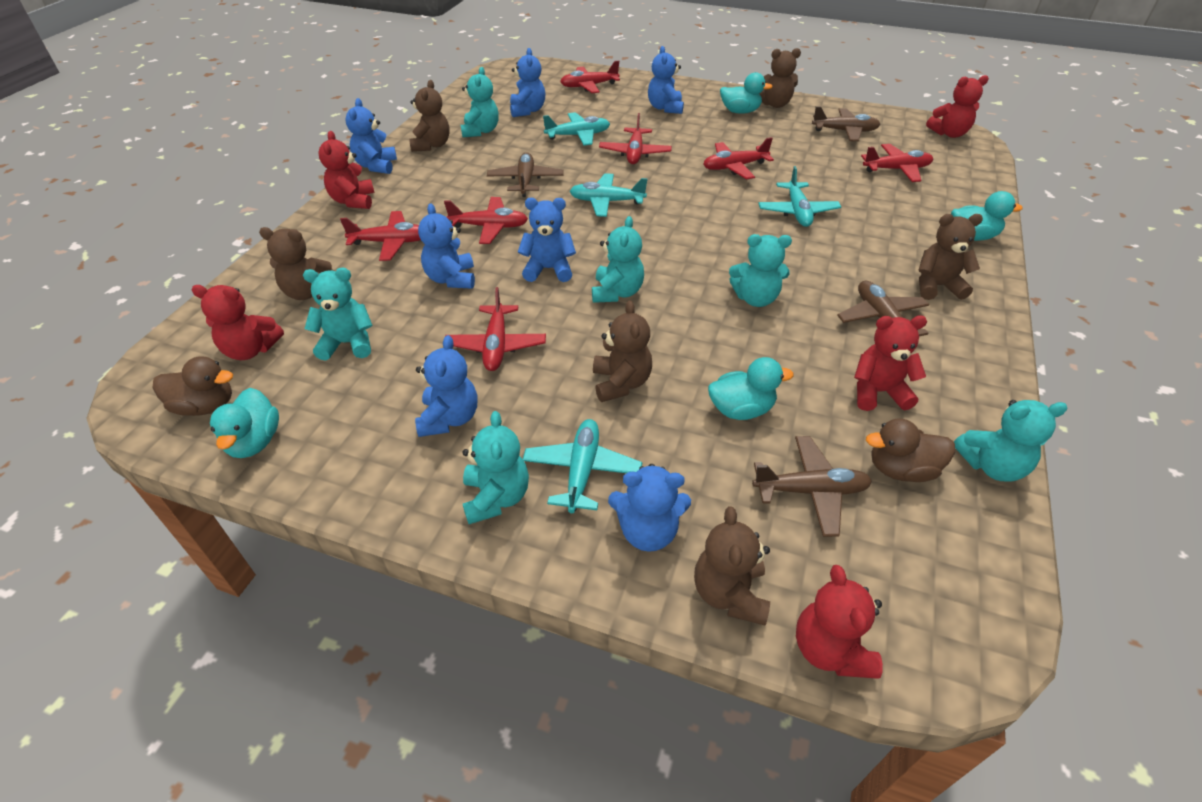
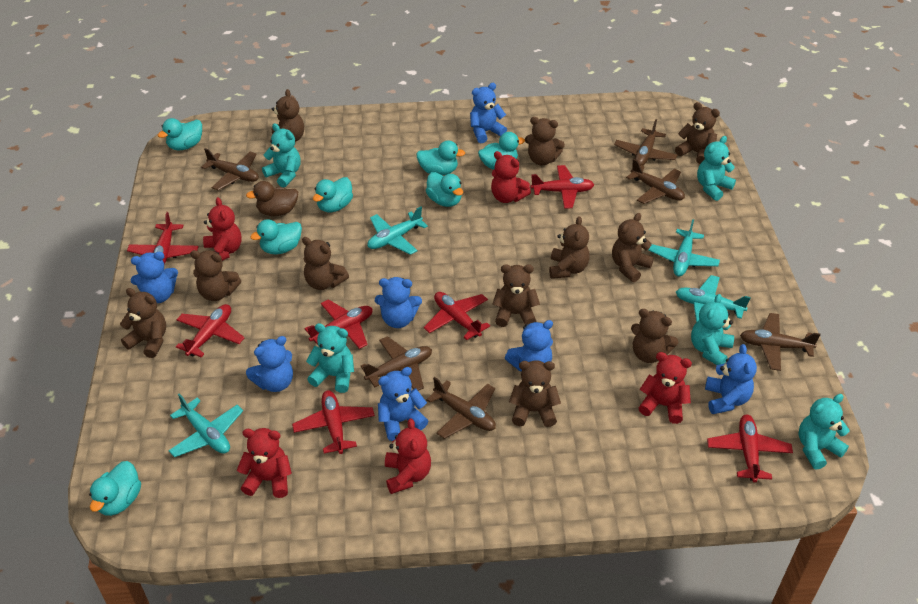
brown duck: 2 -> 1
brown plane: 4 -> 6
brown teddy bear: 6 -> 11
turquoise duck: 4 -> 7
turquoise teddy bear: 6 -> 5

